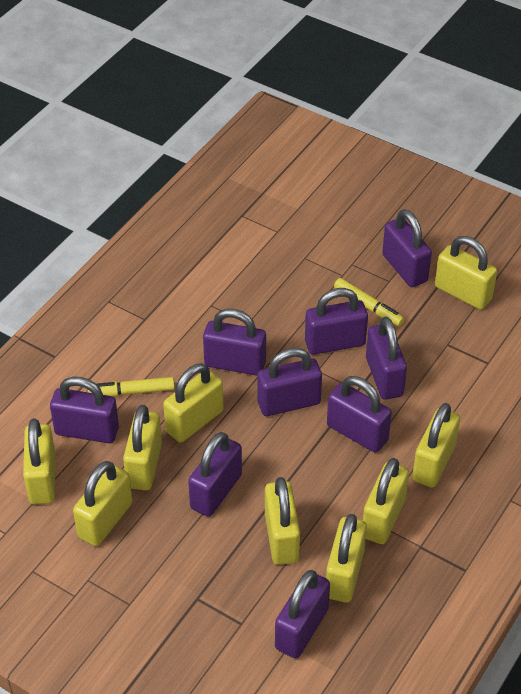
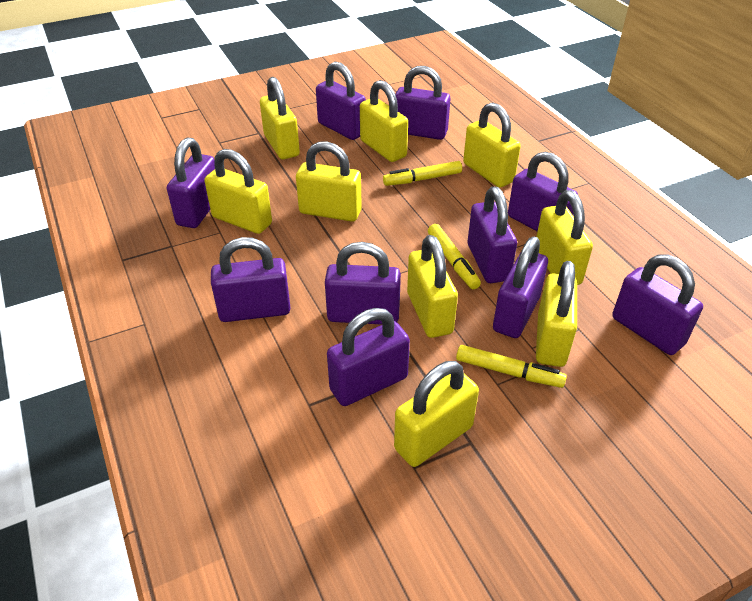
purple padlock: 9 -> 10
yellow marker: 2 -> 3

